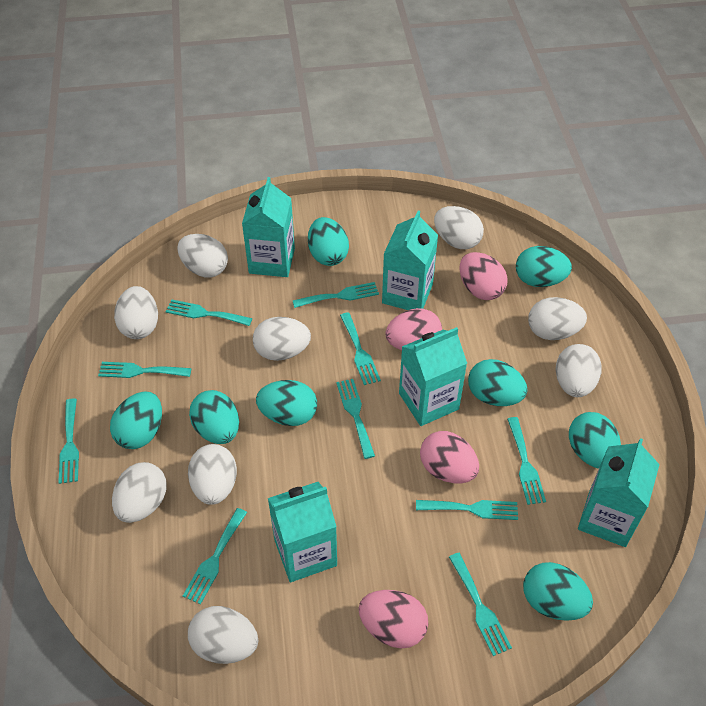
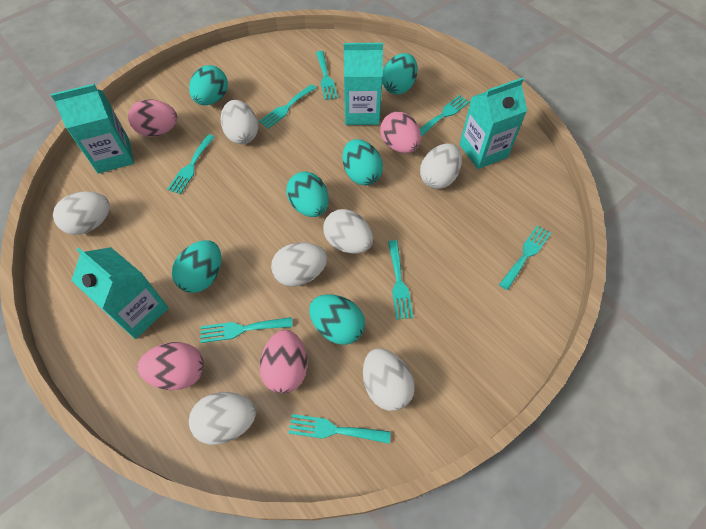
turquoise carton: 5 -> 4
turquoise egg: 8 -> 6
turquoise fork: 10 -> 8
white egg: 9 -> 7

